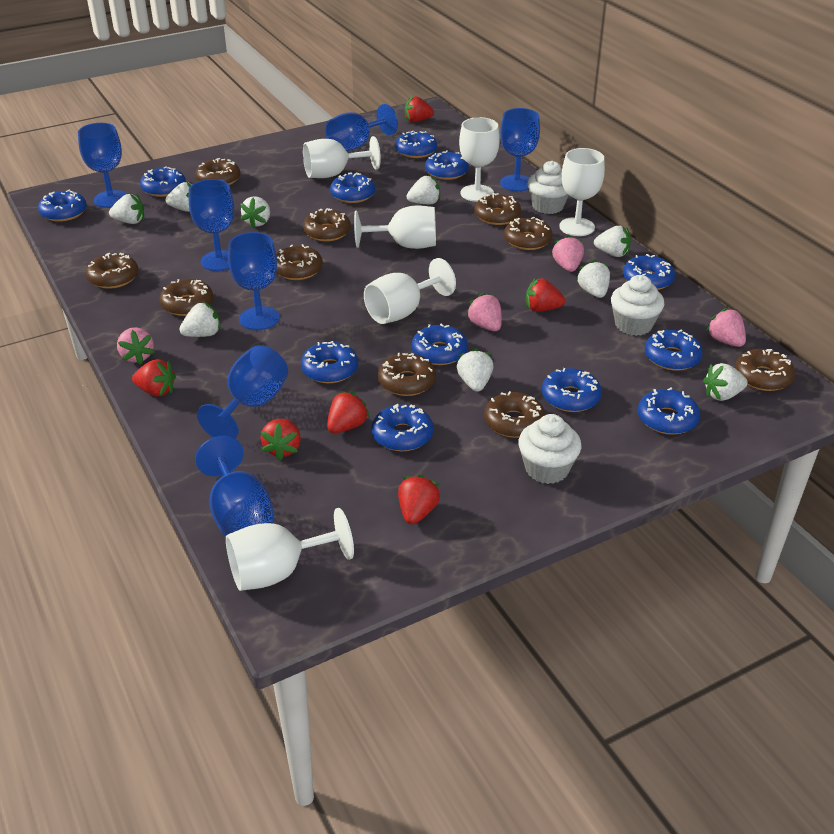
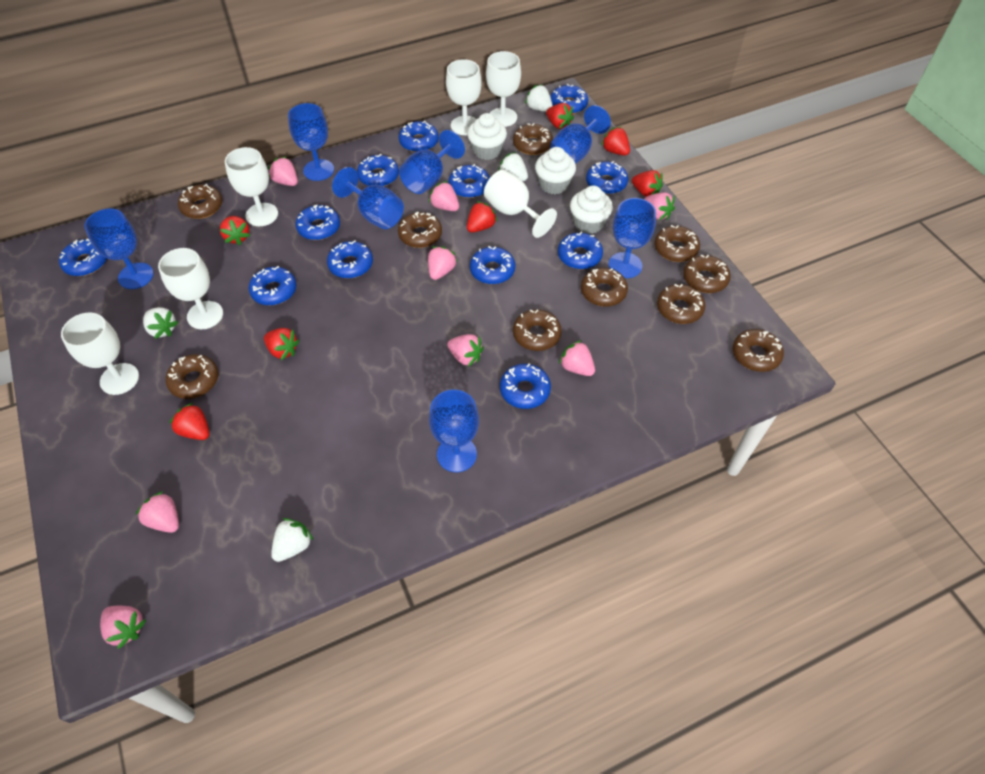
pink strawberry: 4 -> 8
red strawberry: 6 -> 7
white strawberry: 9 -> 4

